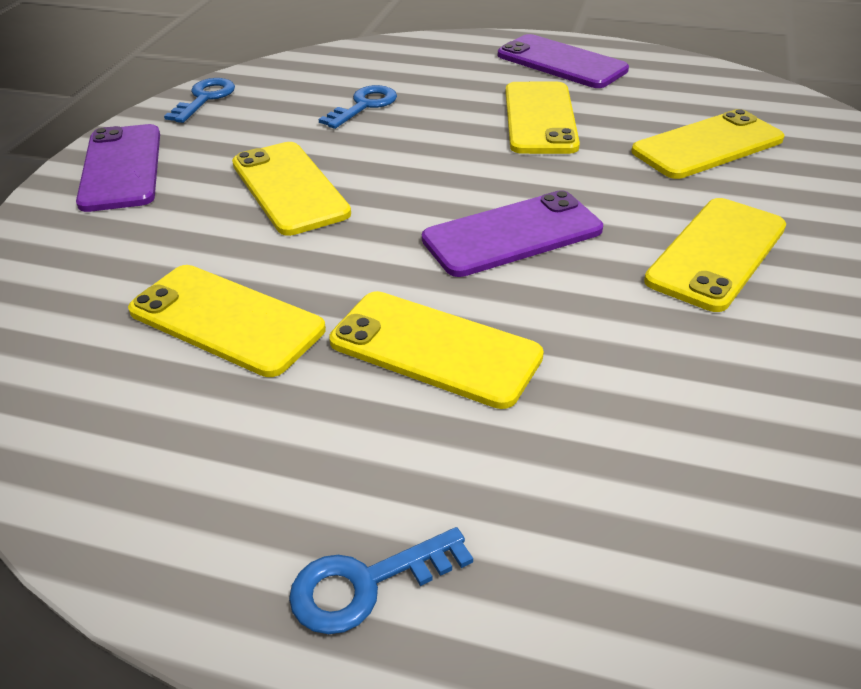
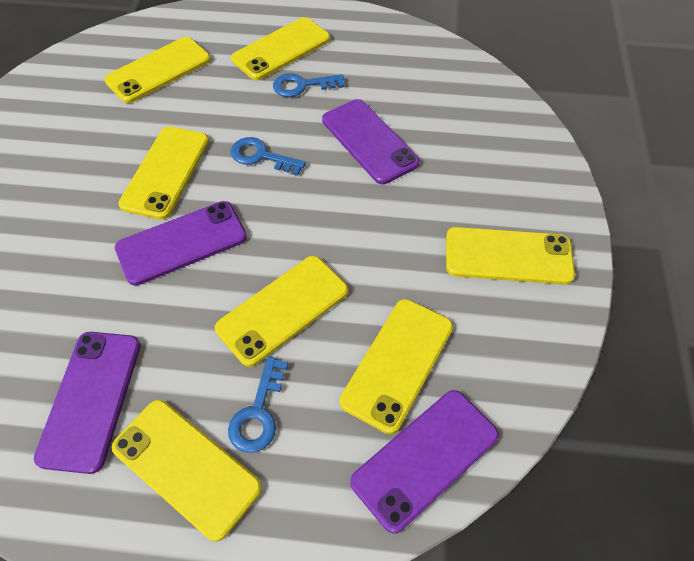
purple phone: 3 -> 4
yellow phone: 6 -> 7

